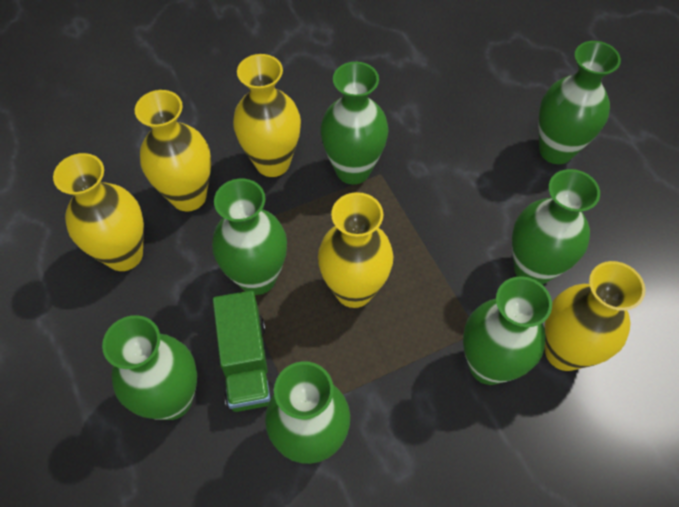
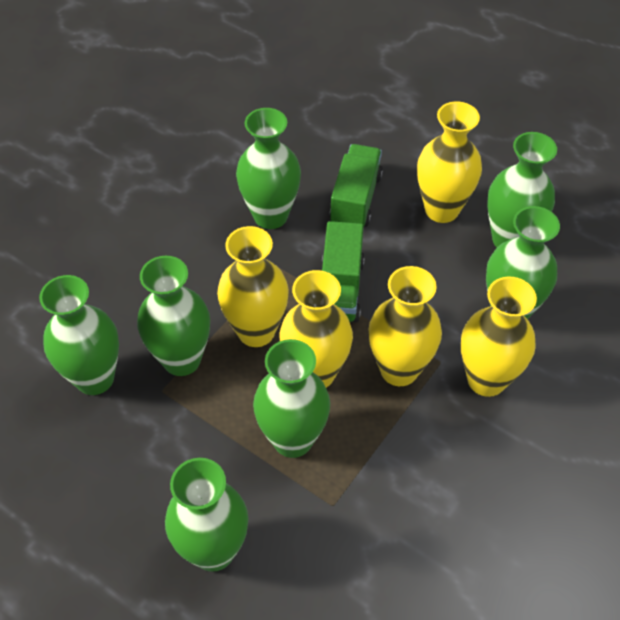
green truck: 1 -> 2

